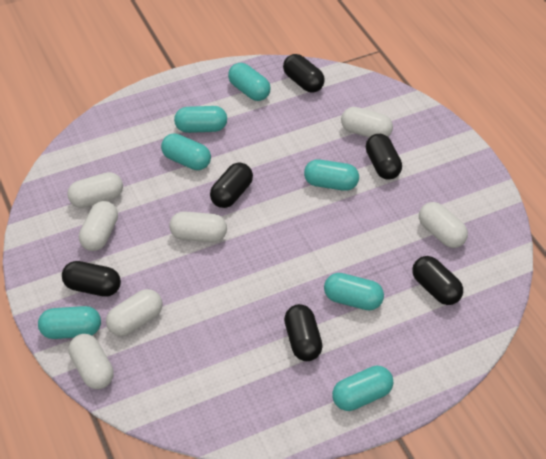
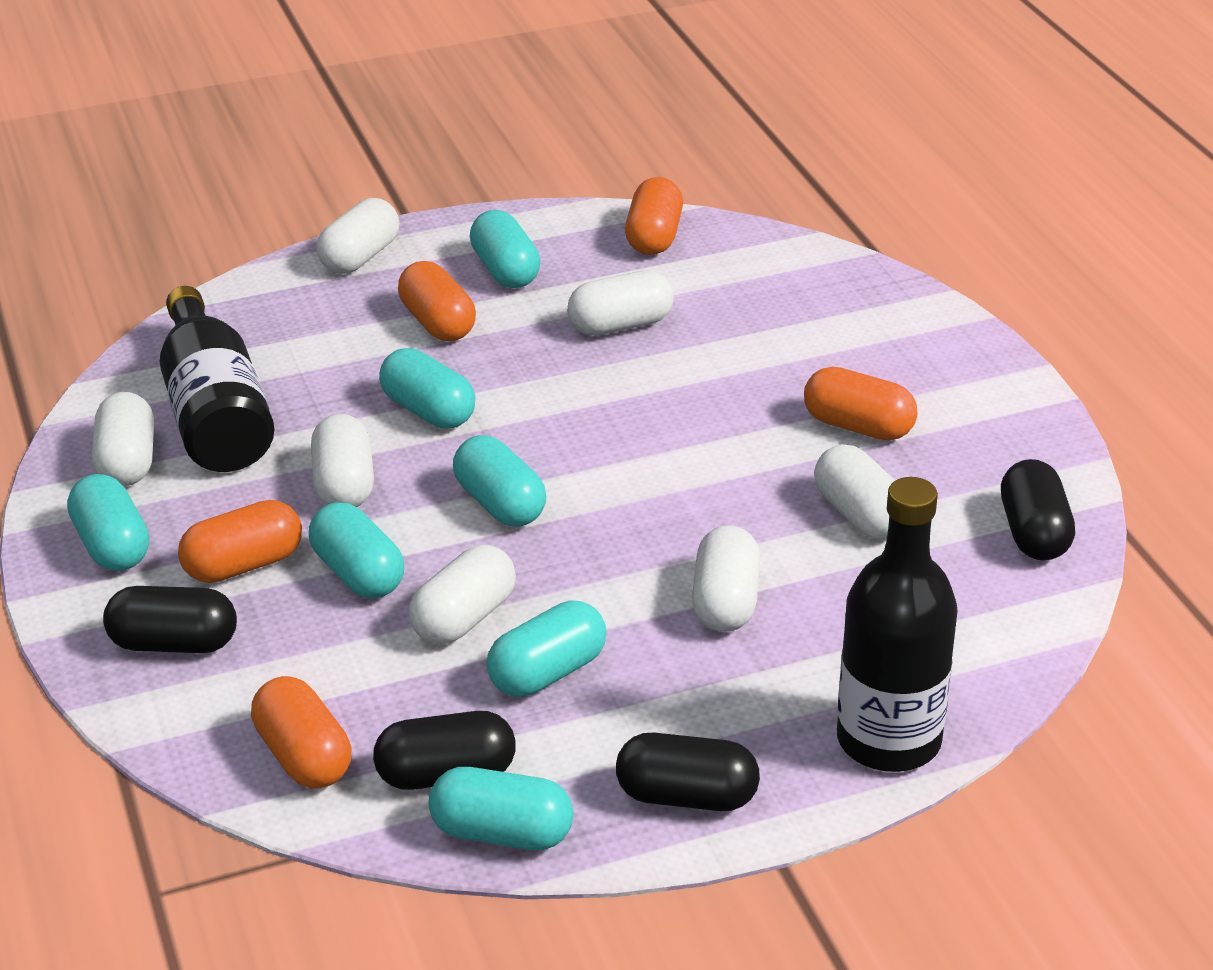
black bottle: 0 -> 2
black capsule: 6 -> 4
orange capsule: 0 -> 5

